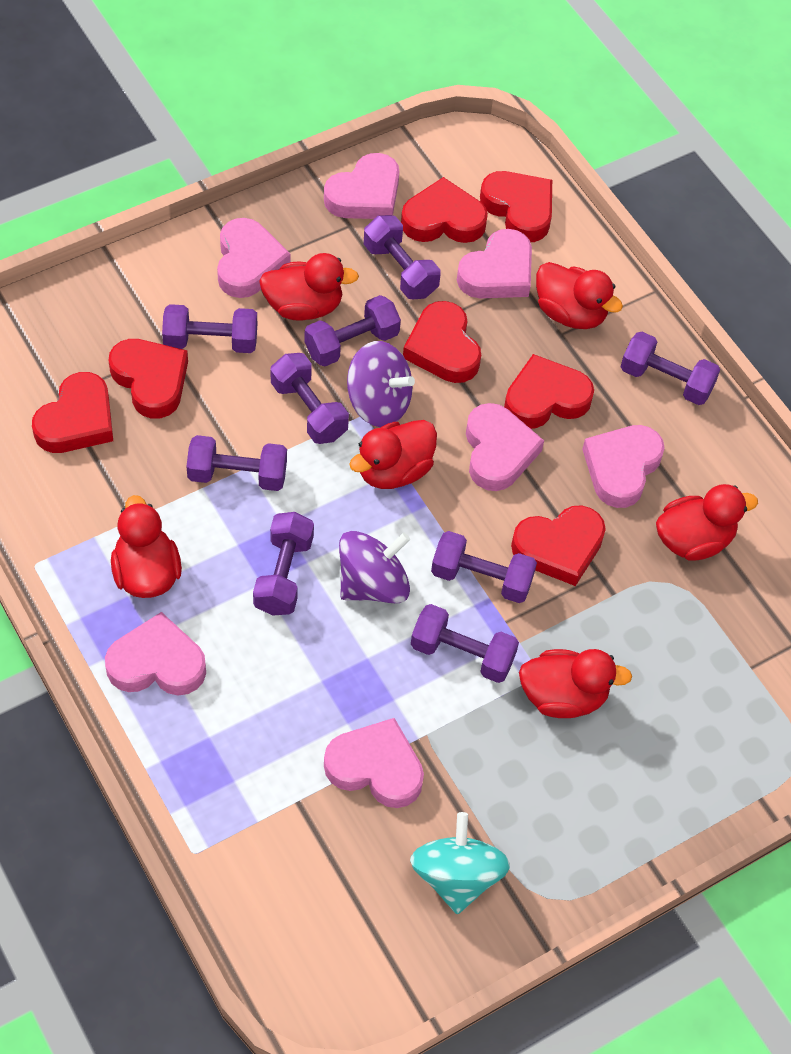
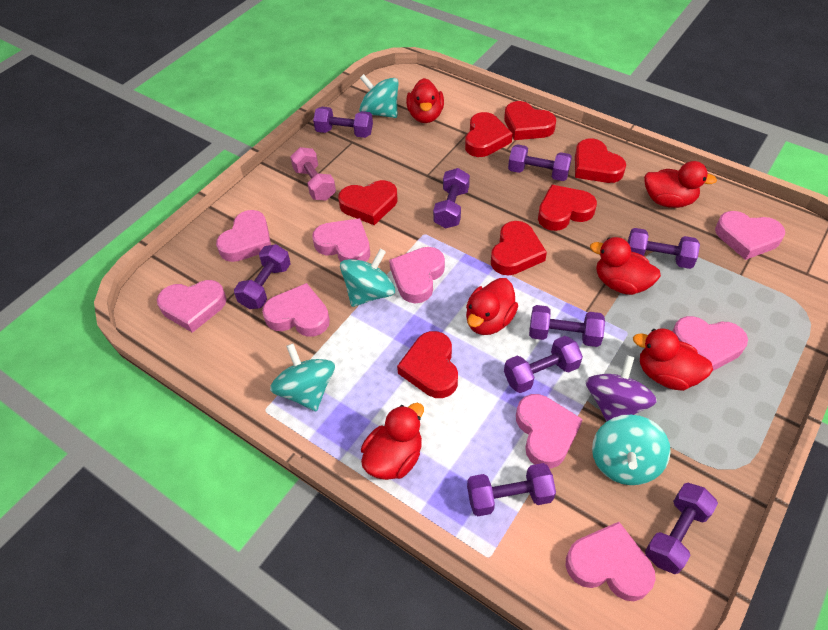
pink dumbbell: 0 -> 1
pink heart: 7 -> 9
purple spinning top: 2 -> 1
turquoise spinning top: 1 -> 4

